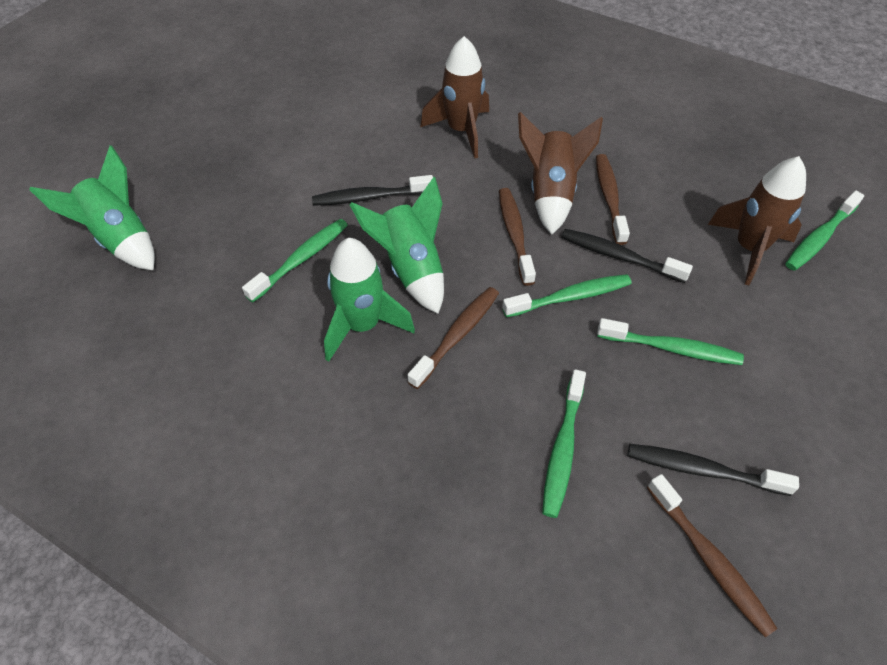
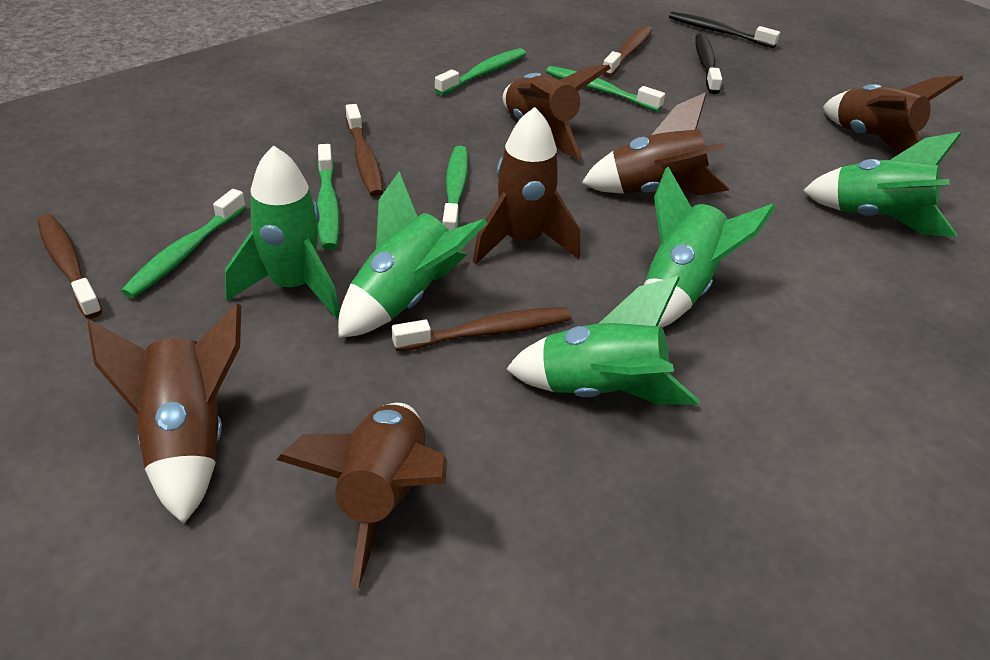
black toothbrush: 3 -> 2
brown rocket: 3 -> 6
green rocket: 3 -> 5

